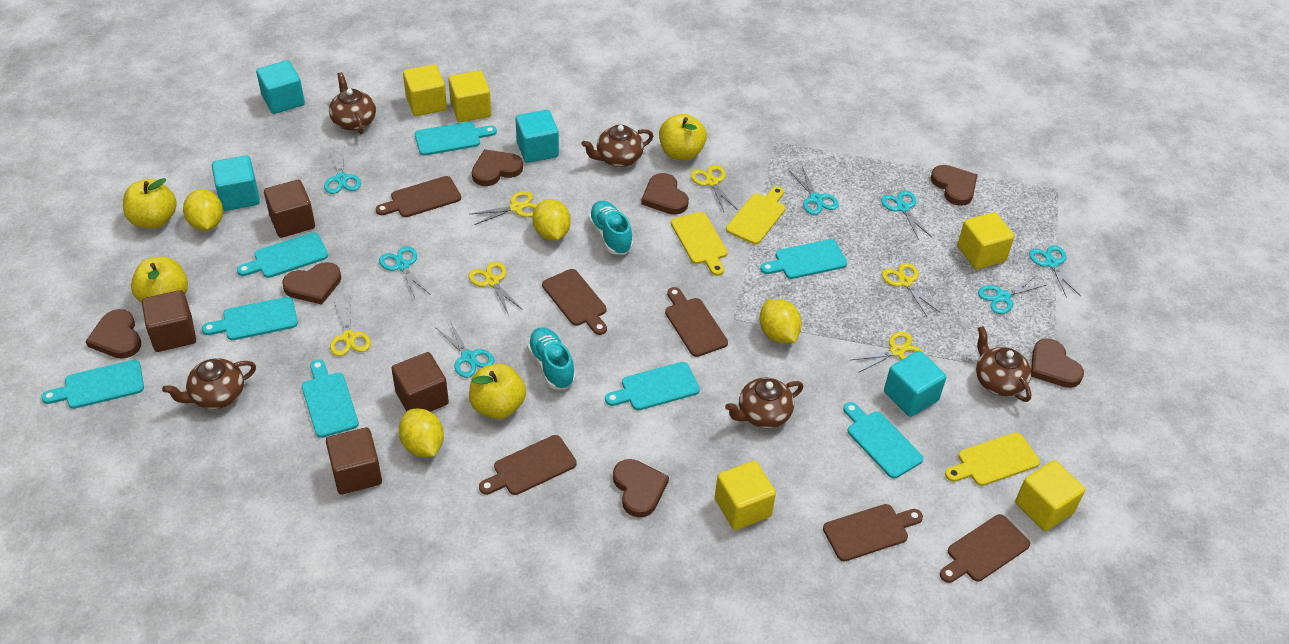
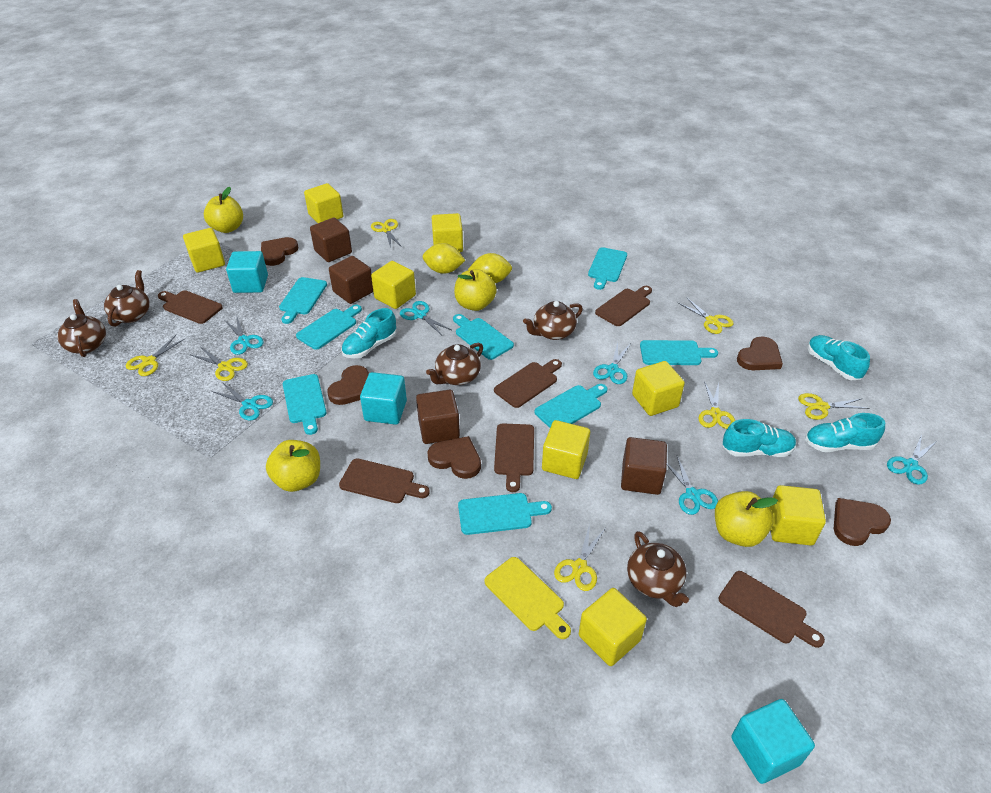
brown heart: 7 -> 5
turquoise cube: 4 -> 3
turquoise scissors: 7 -> 6
turquoise shoe: 2 -> 4
yellow cube: 5 -> 8
yellow cutting board: 3 -> 1
yellow lemon: 4 -> 2
yellow scissors: 6 -> 7

